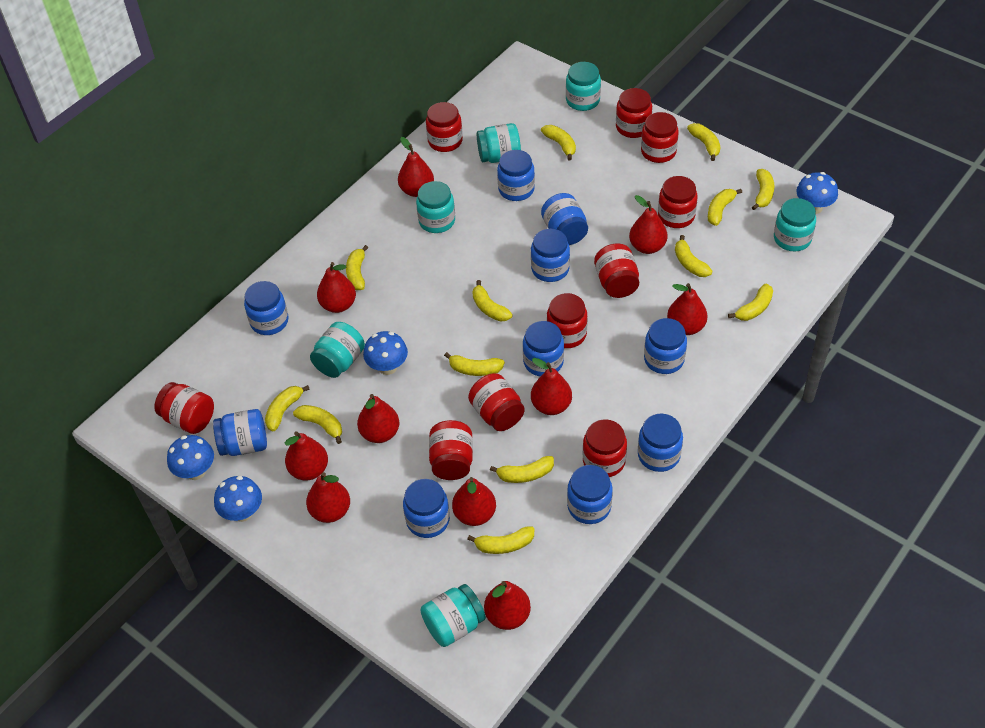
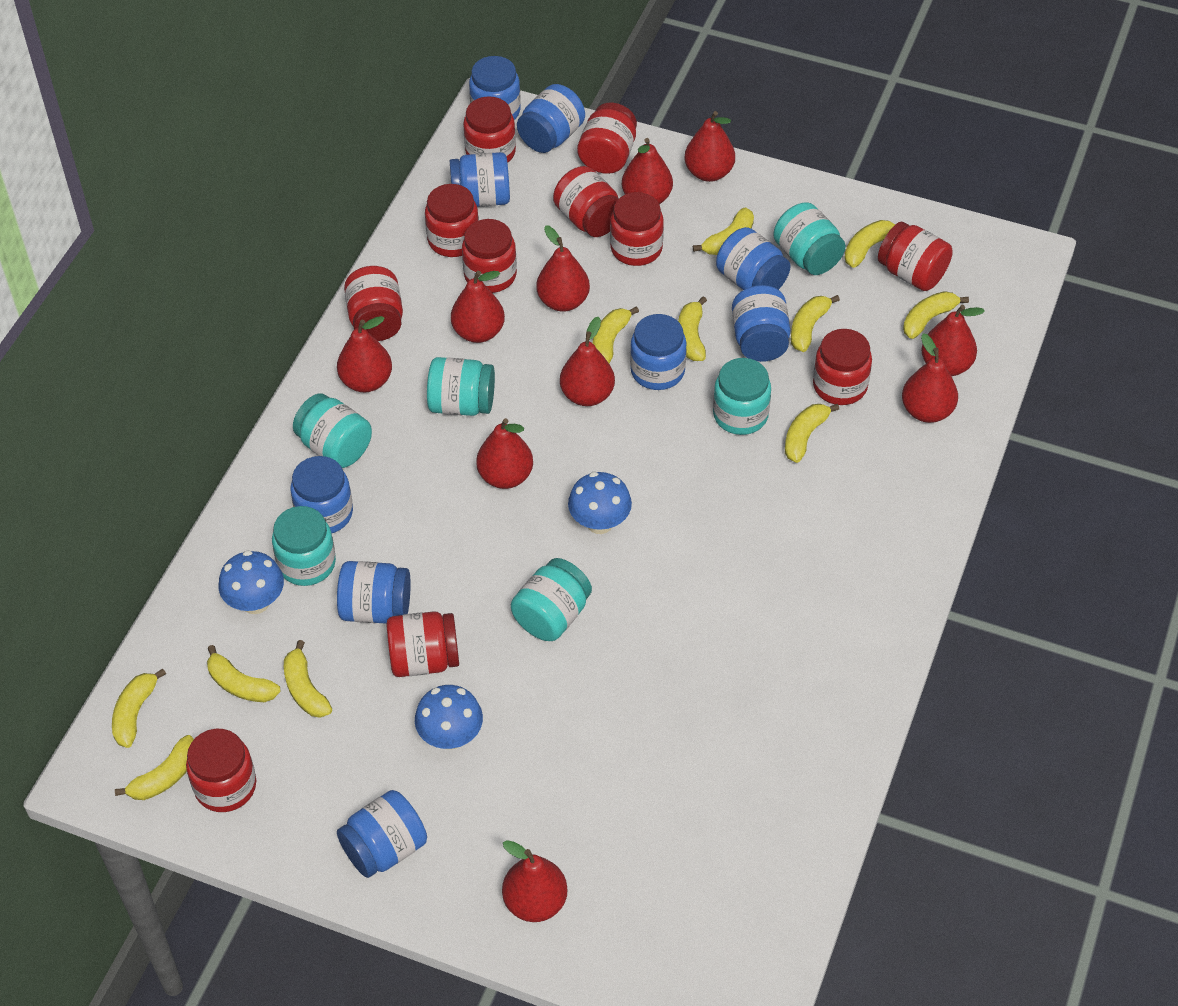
blue jar: 10 -> 9
blue mushroom: 4 -> 3
red jar: 10 -> 11
yellow banana: 13 -> 11

